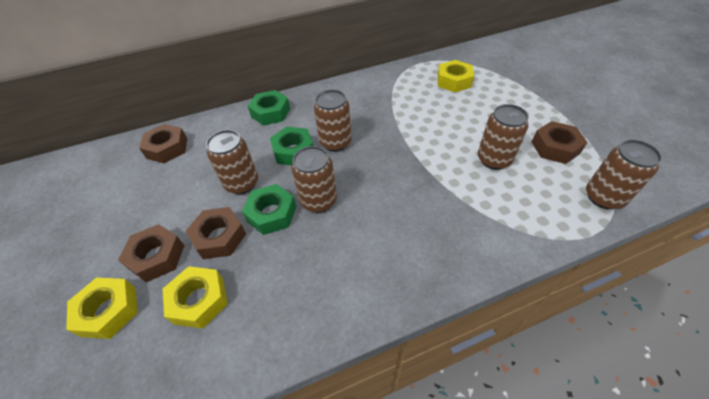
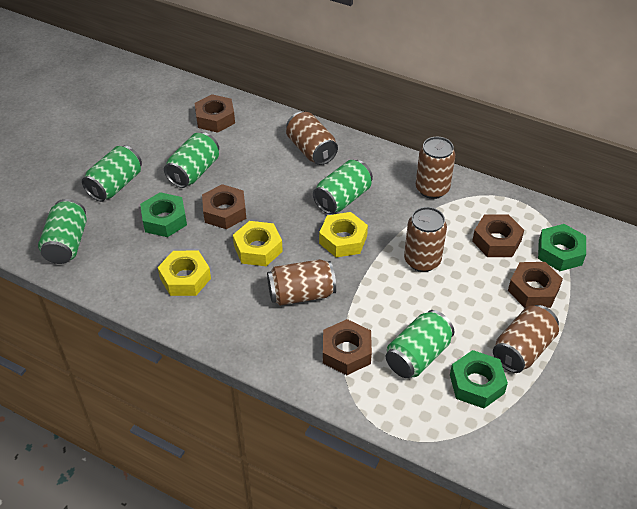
brown nut: 4 -> 5
green can: 0 -> 5

